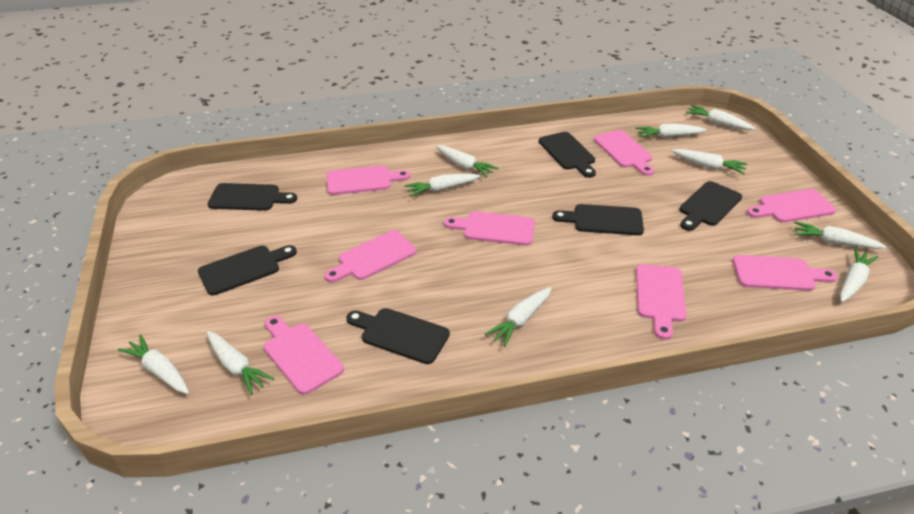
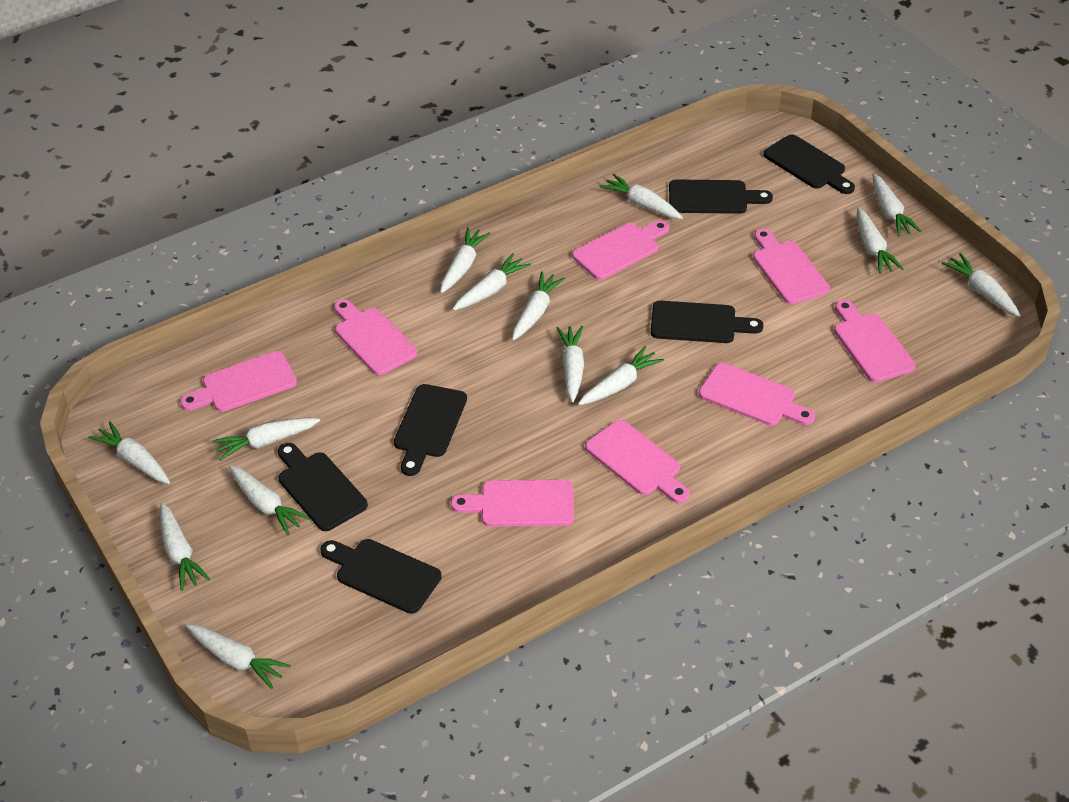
white carrot: 10 -> 14

